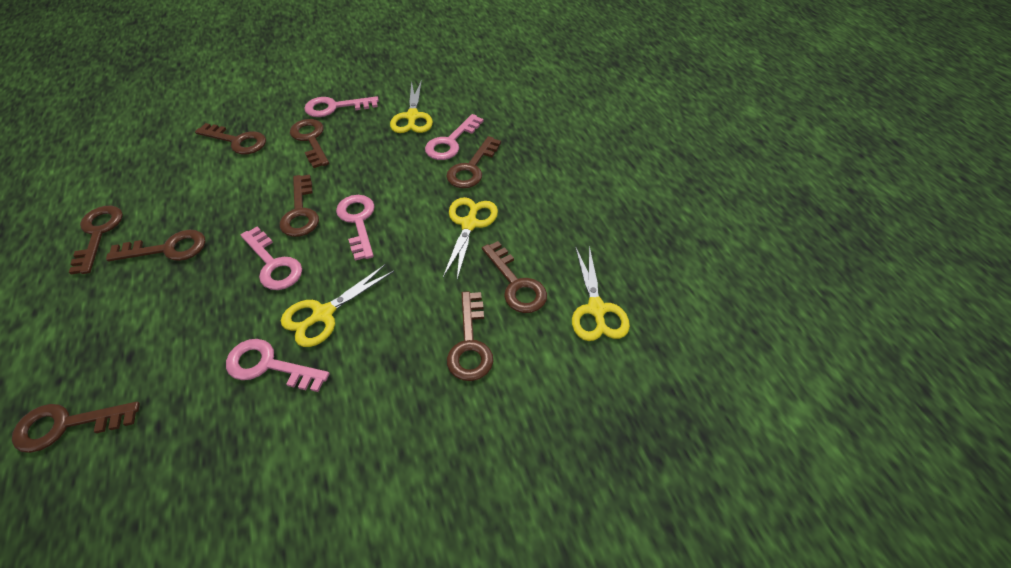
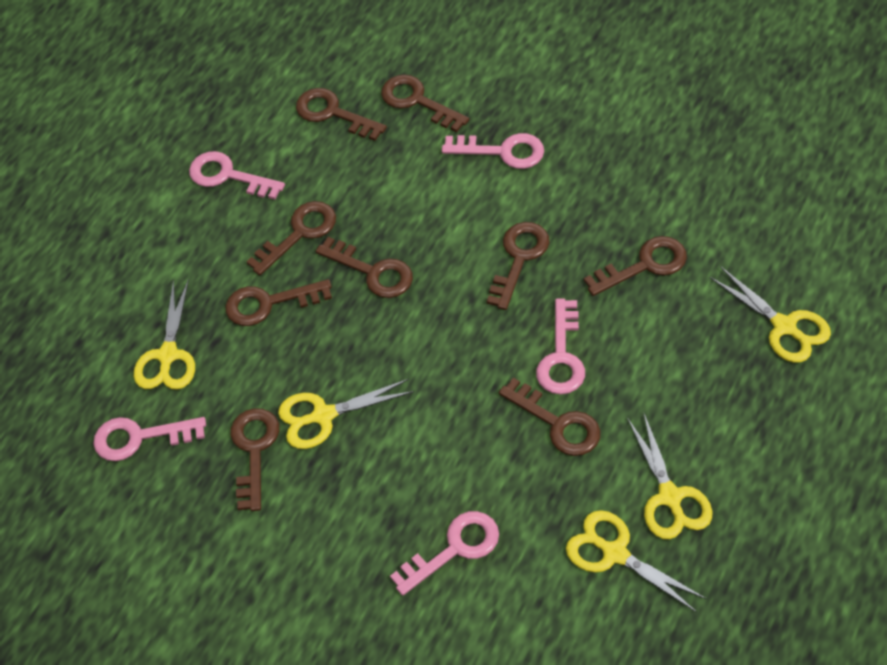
yellow scissors: 4 -> 5

